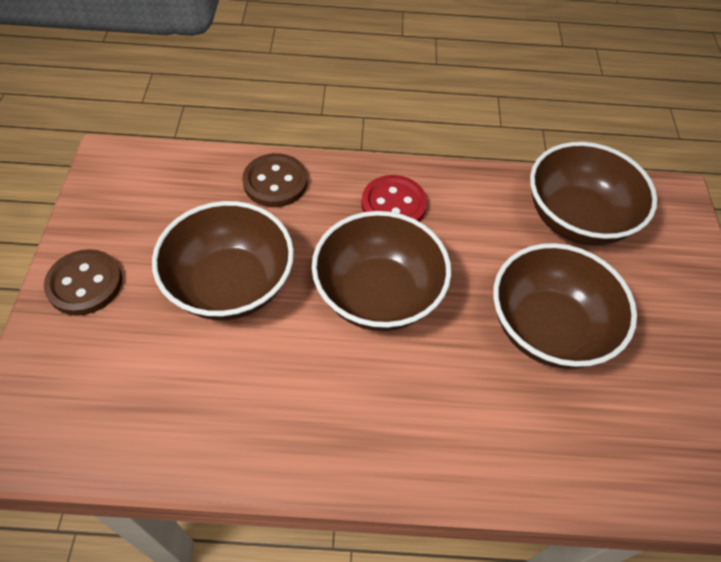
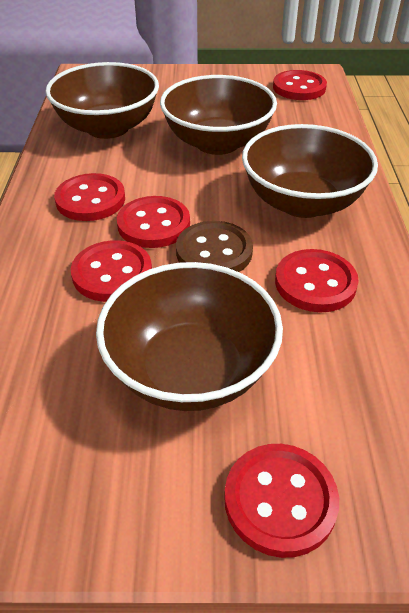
brown button: 2 -> 1
red button: 1 -> 6

